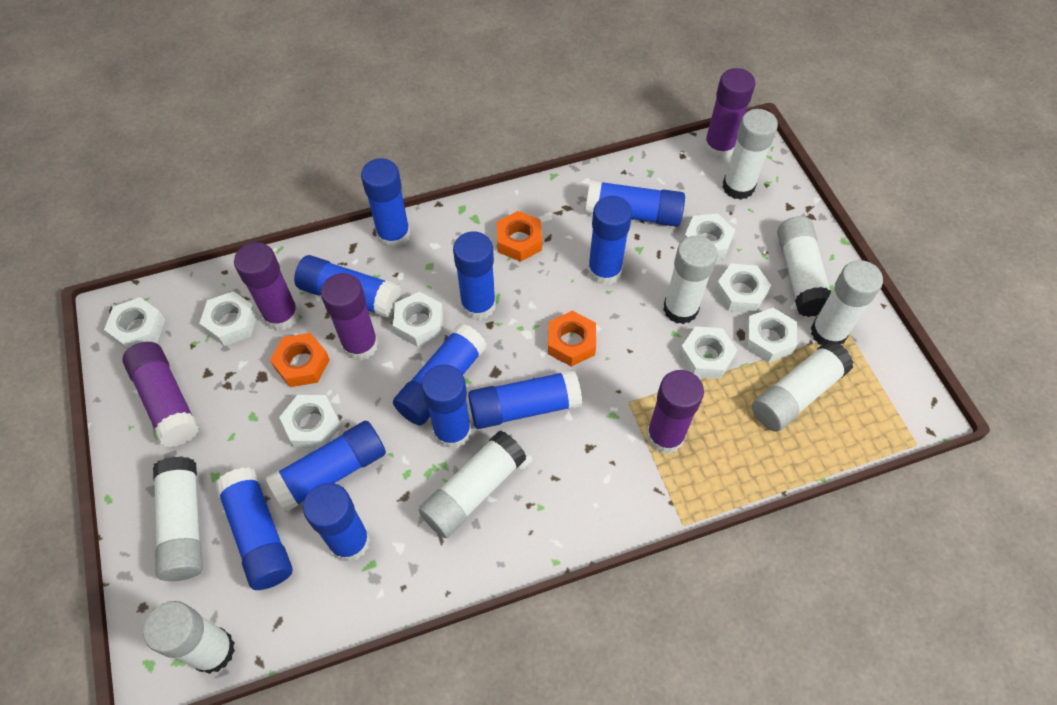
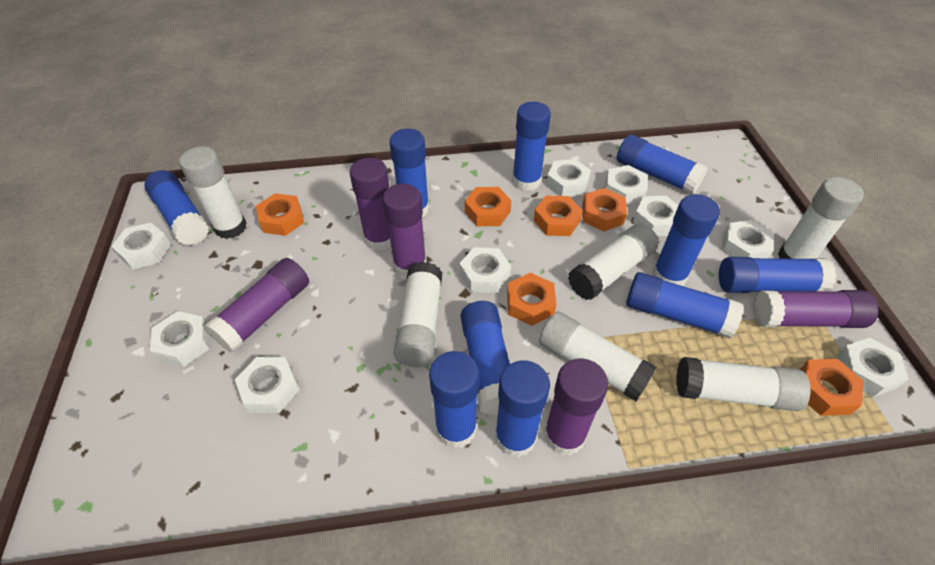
blue glue stick: 11 -> 10
orange nut: 3 -> 6
white glue stick: 8 -> 6
white nut: 8 -> 9

